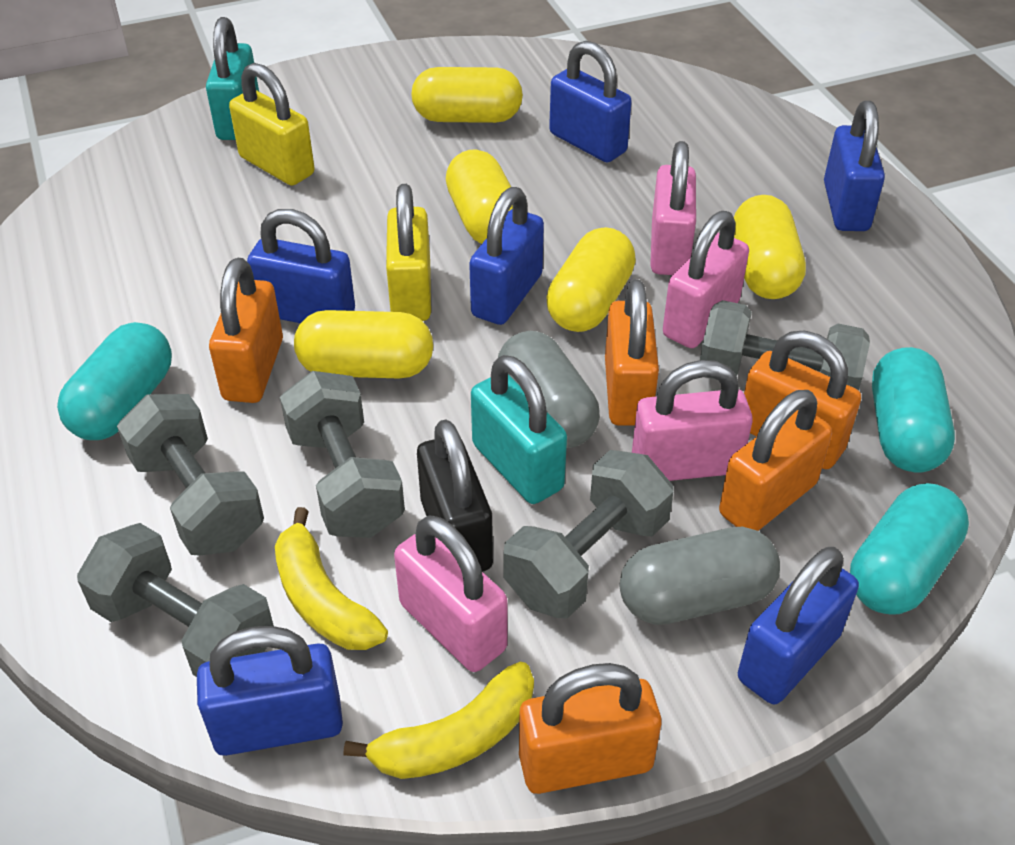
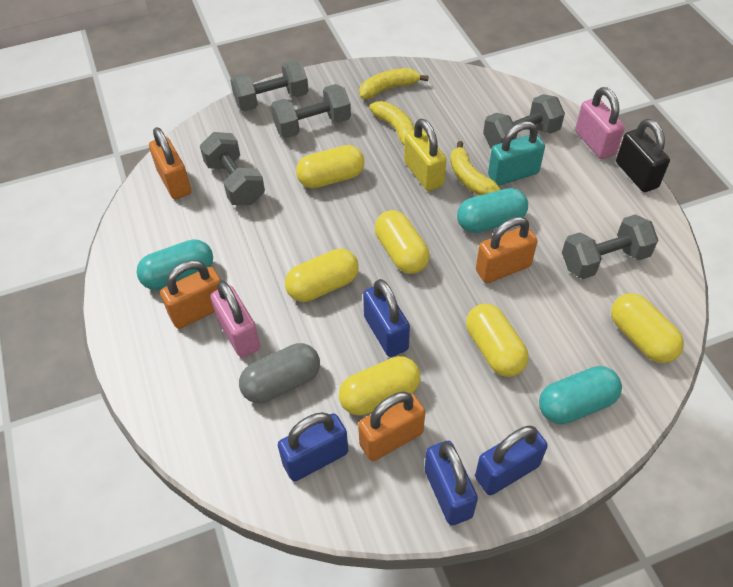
blue padlock: 6 -> 4
grey capsule: 2 -> 1
orange padlock: 5 -> 4
pink padlock: 4 -> 2
turquoise padlock: 2 -> 1
yellow banana: 2 -> 3
yellow capsule: 5 -> 6
yellow padlock: 2 -> 1

